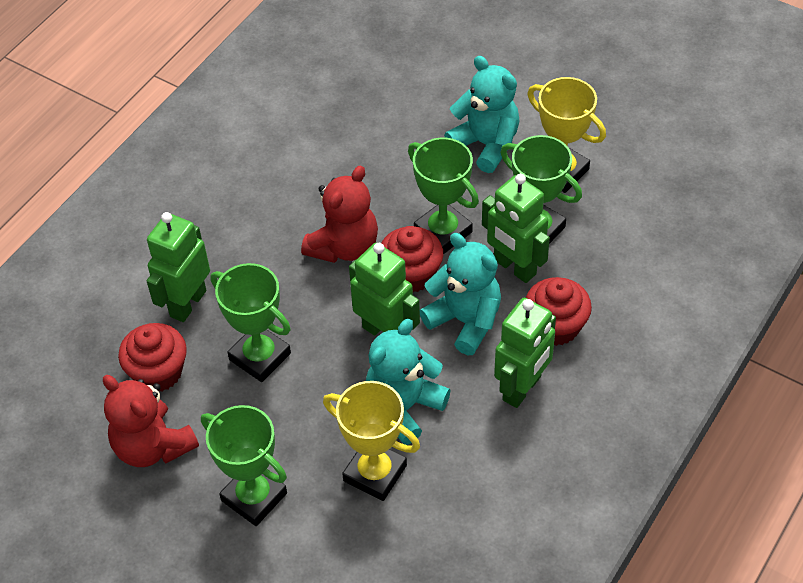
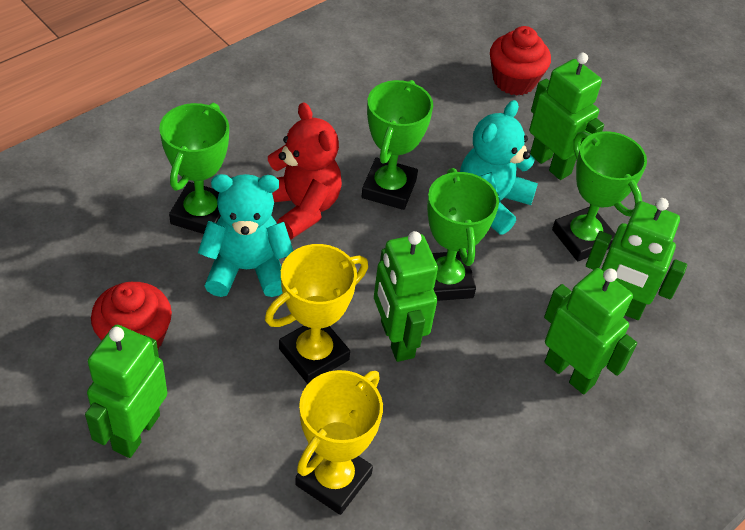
green robot: 4 -> 5
red cupcake: 3 -> 2
red teddy bear: 2 -> 1
turquoise teddy bear: 3 -> 2

